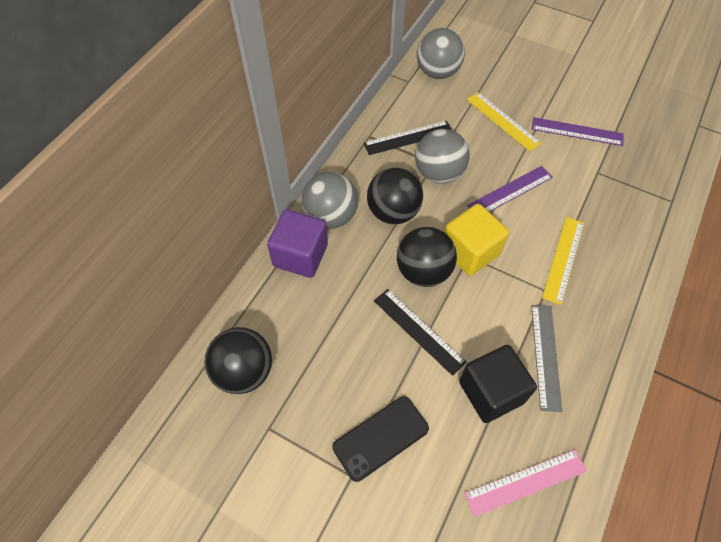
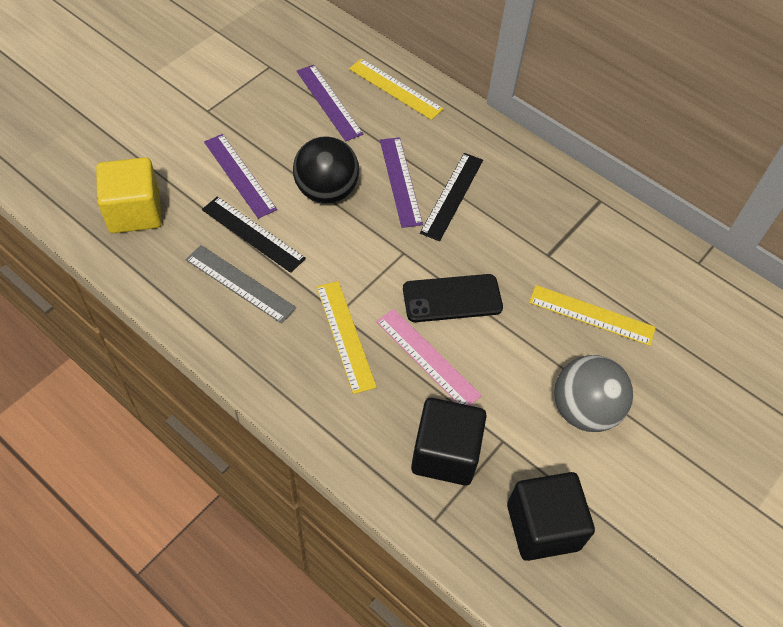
black ball: 3 -> 1
black cube: 1 -> 2
grey ball: 3 -> 1
purple cube: 1 -> 0
purple ruler: 2 -> 3
yellow ruler: 2 -> 3

